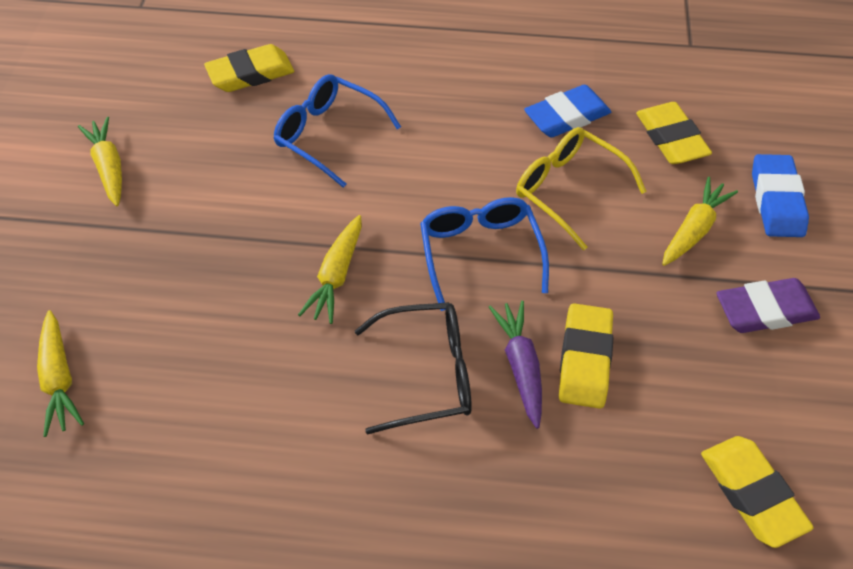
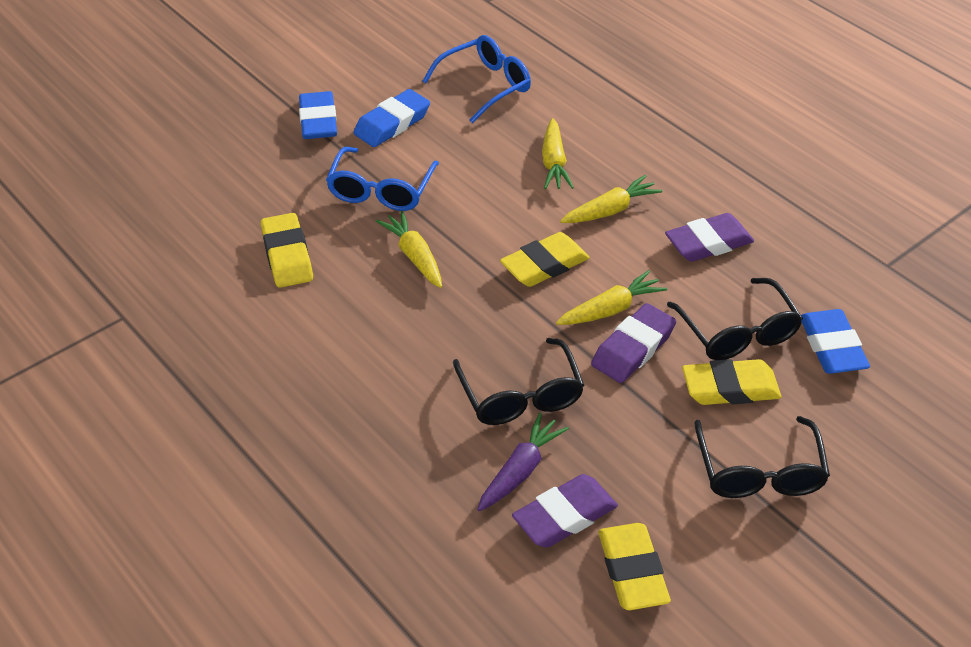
black glasses: 1 -> 3
blue eraser: 2 -> 3
purple eraser: 1 -> 3
yellow glasses: 1 -> 0

